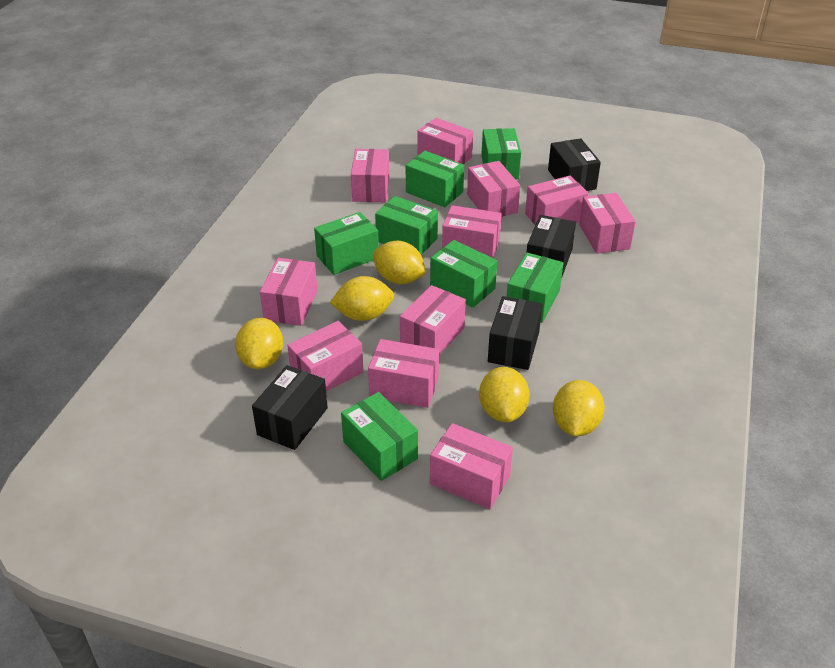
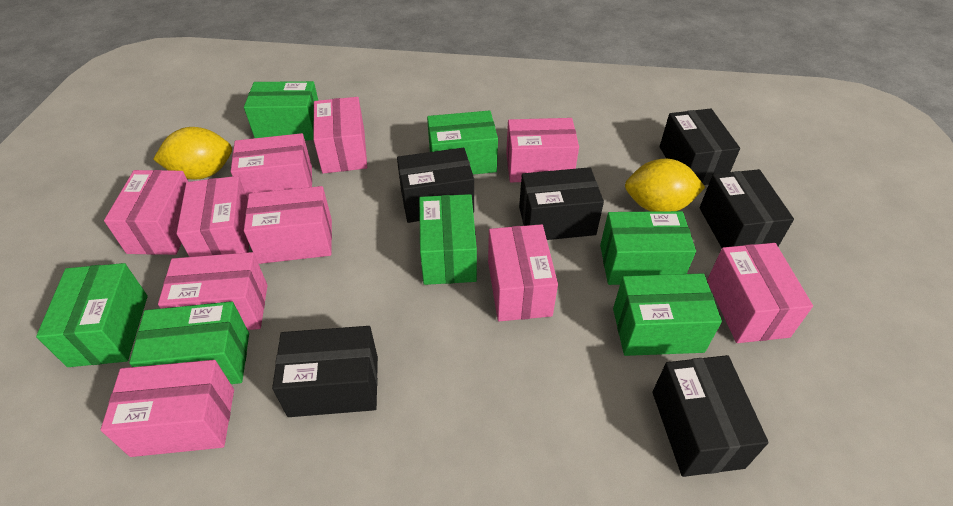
black box: 4 -> 6
pink box: 11 -> 10
yellow lemon: 5 -> 2

